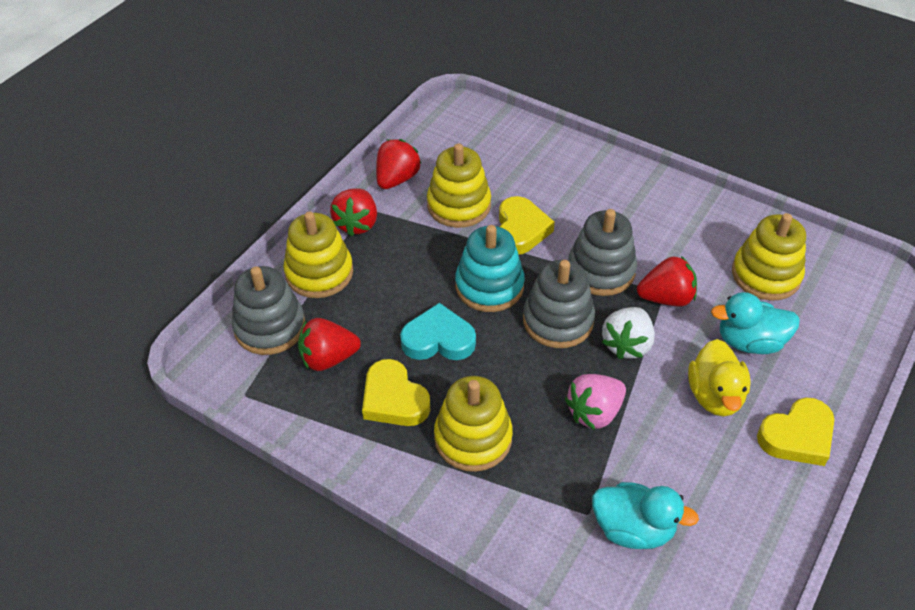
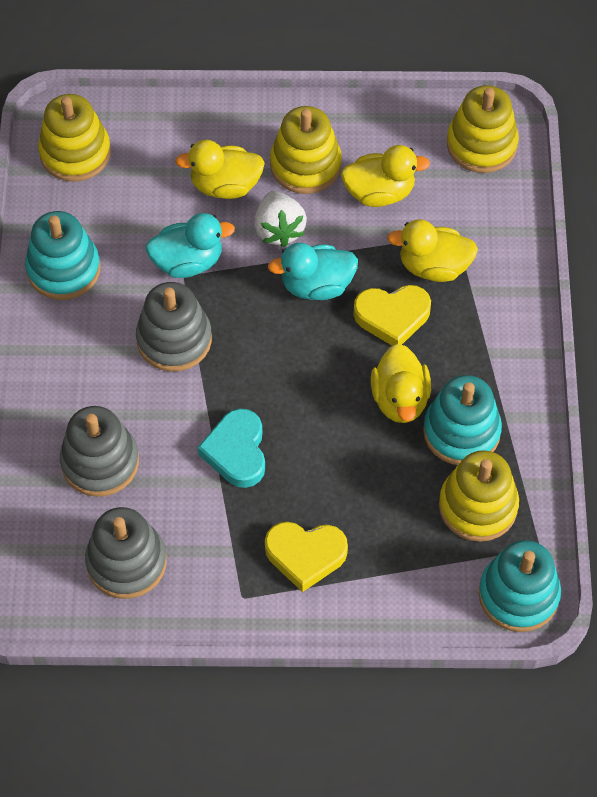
pink strawberry: 1 -> 0
red strawberry: 4 -> 0
turquoise stacking toy: 1 -> 3
yellow duck: 1 -> 4
yellow heart: 3 -> 2

